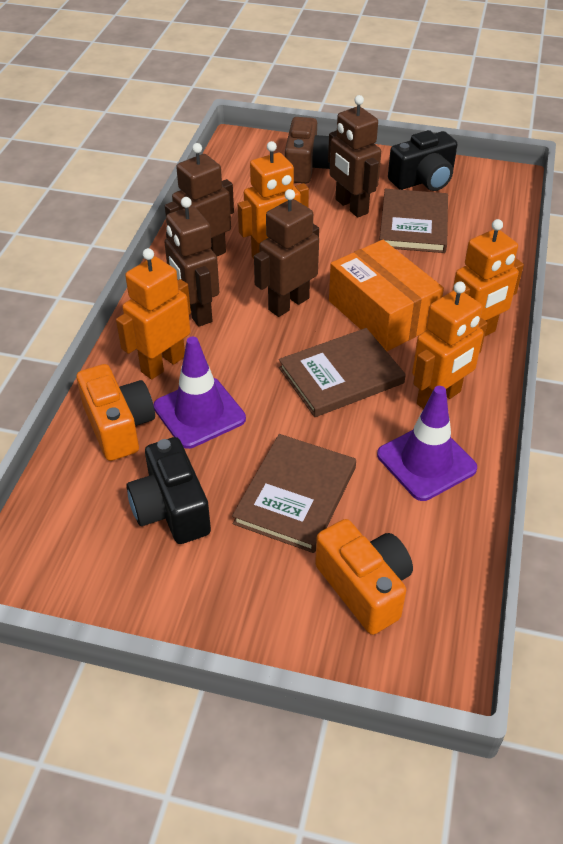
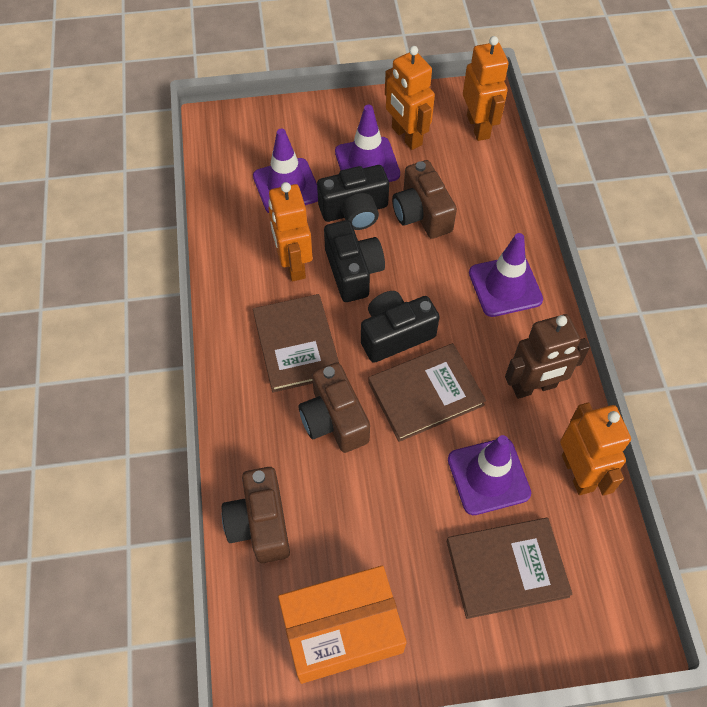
black camera: 2 -> 3
brown camera: 1 -> 3
brown robot: 4 -> 1
orange camera: 2 -> 0
purple traffic cone: 2 -> 4

